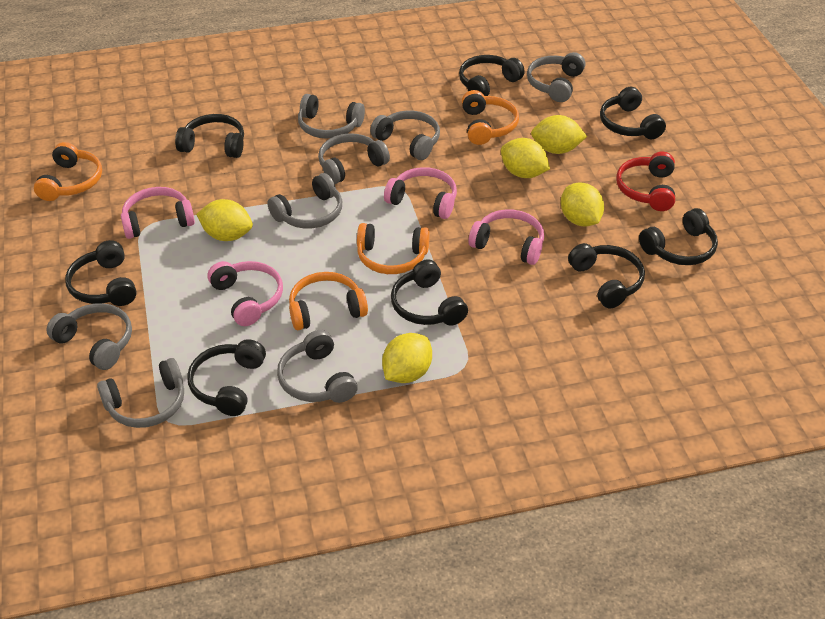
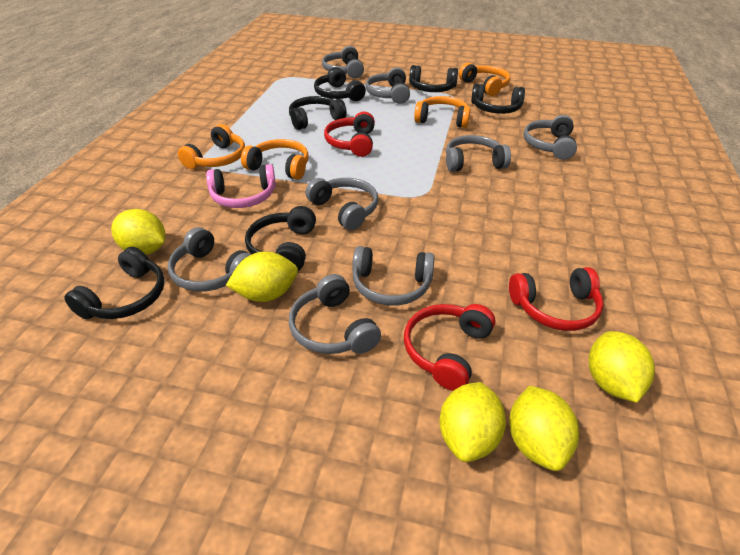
black headphones: 8 -> 6
pink headphones: 4 -> 1
red headphones: 1 -> 3

